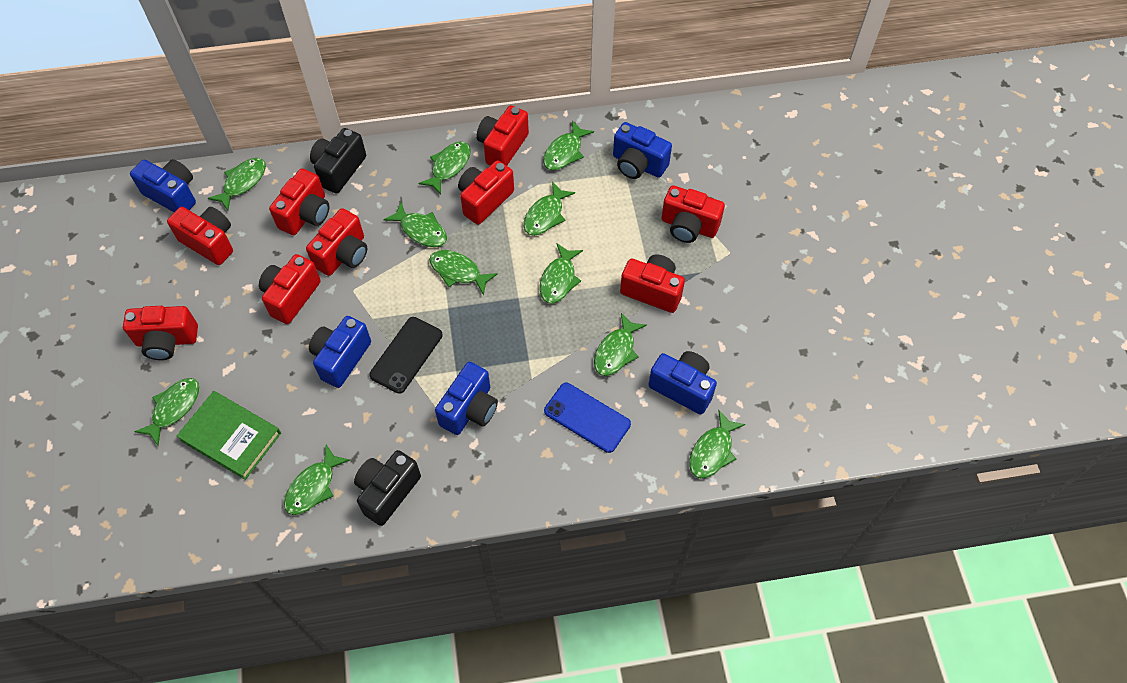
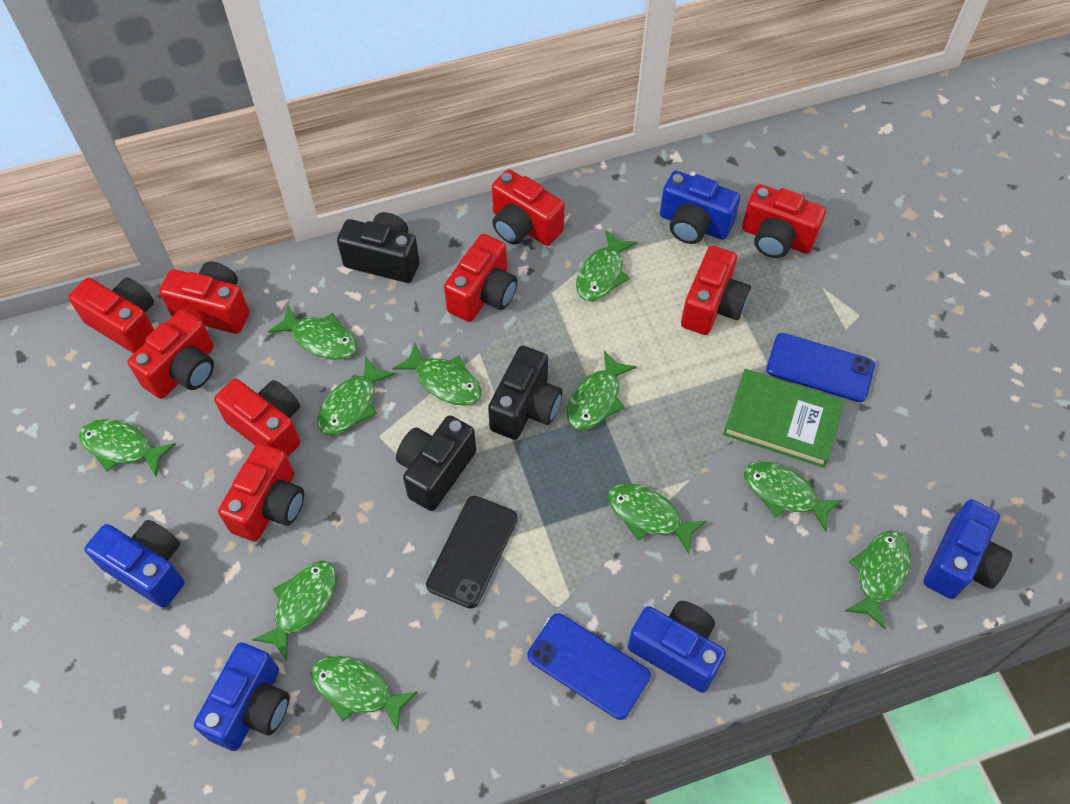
black camera: 2 -> 3
blue phone: 1 -> 2

